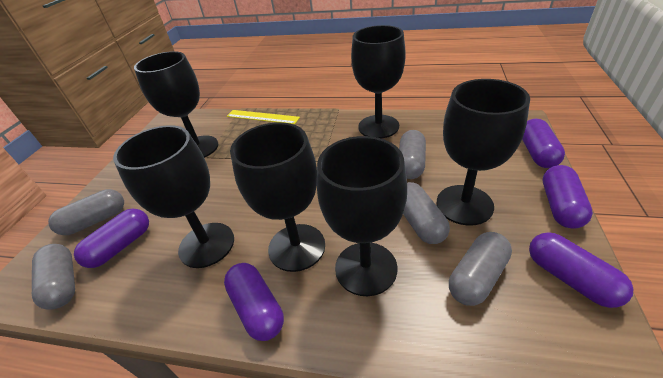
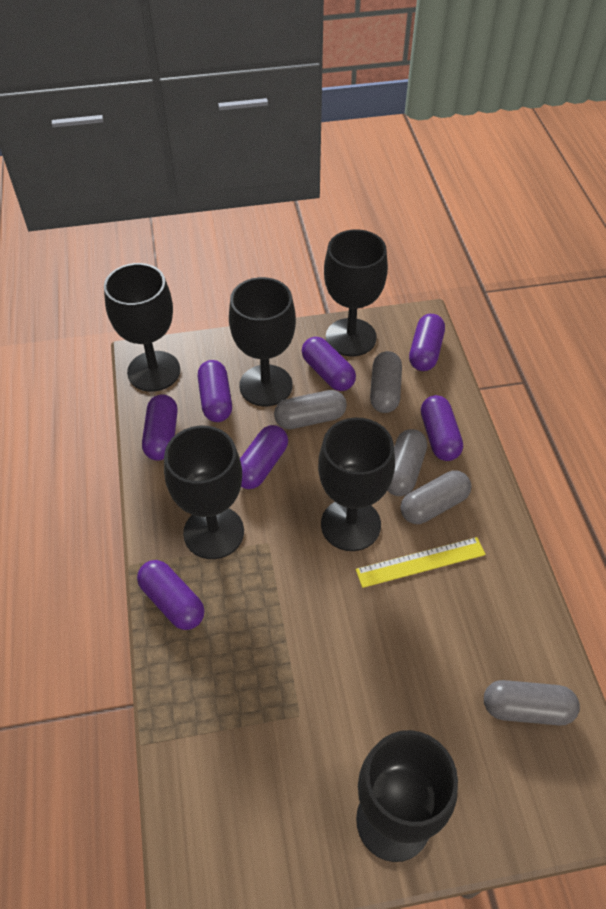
purple capsule: 5 -> 7

